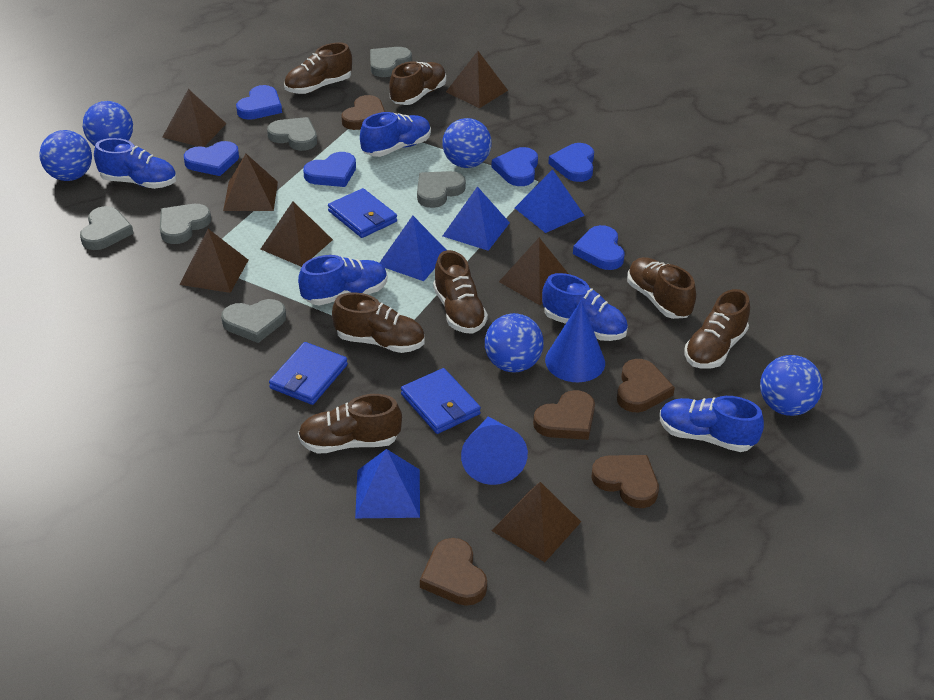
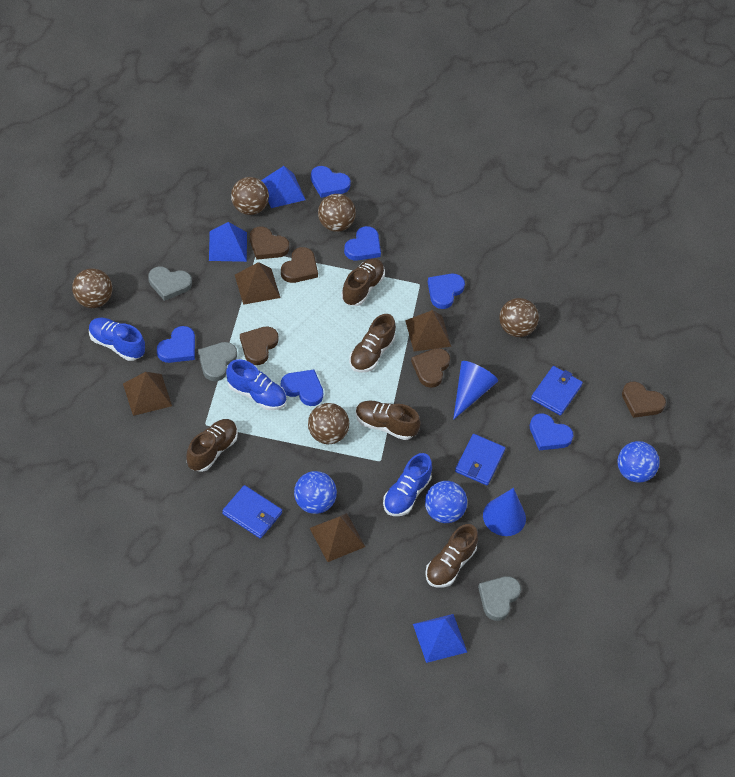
blue ball: 5 -> 3
blue pyramid: 4 -> 3
blue shoe: 5 -> 3
brown ball: 0 -> 5
brown pyramid: 7 -> 4
brown shoe: 7 -> 5
grey heart: 6 -> 3

